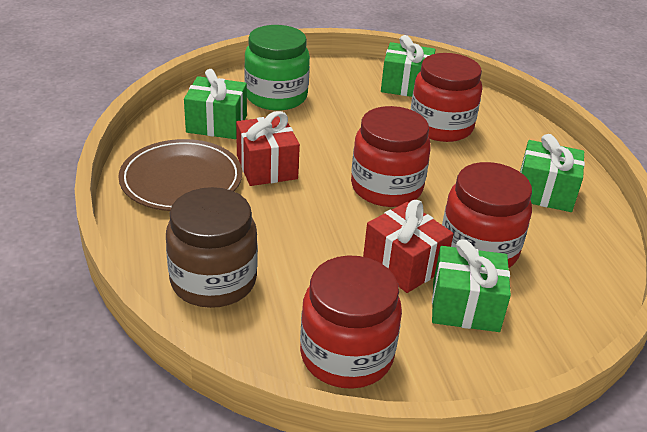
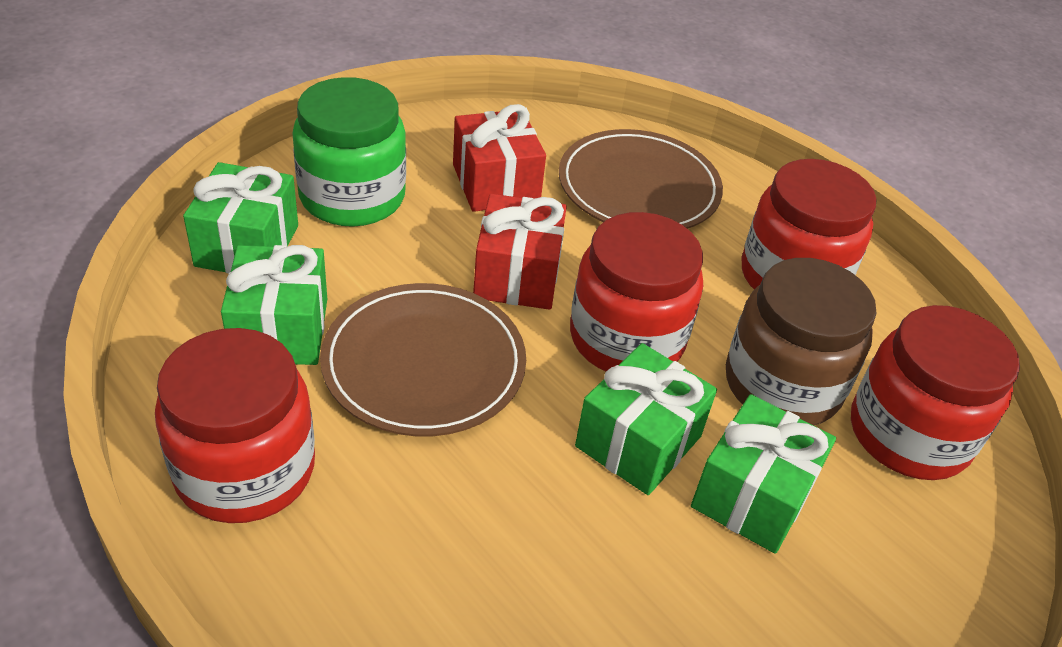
brown plate: 1 -> 2

